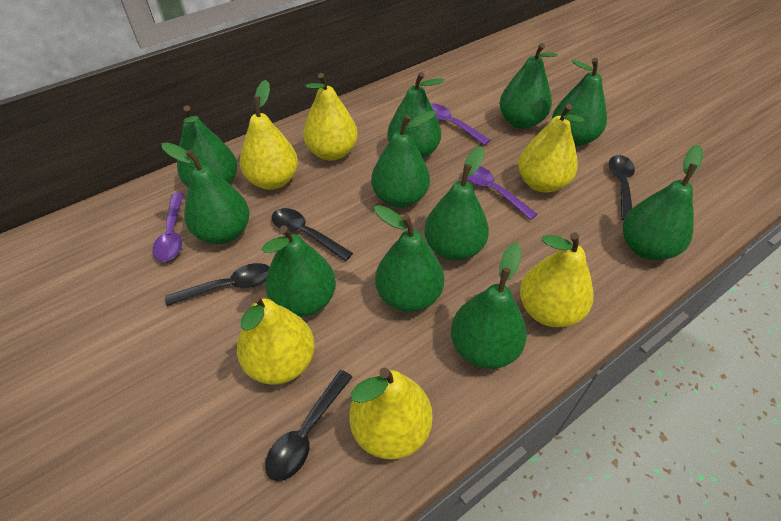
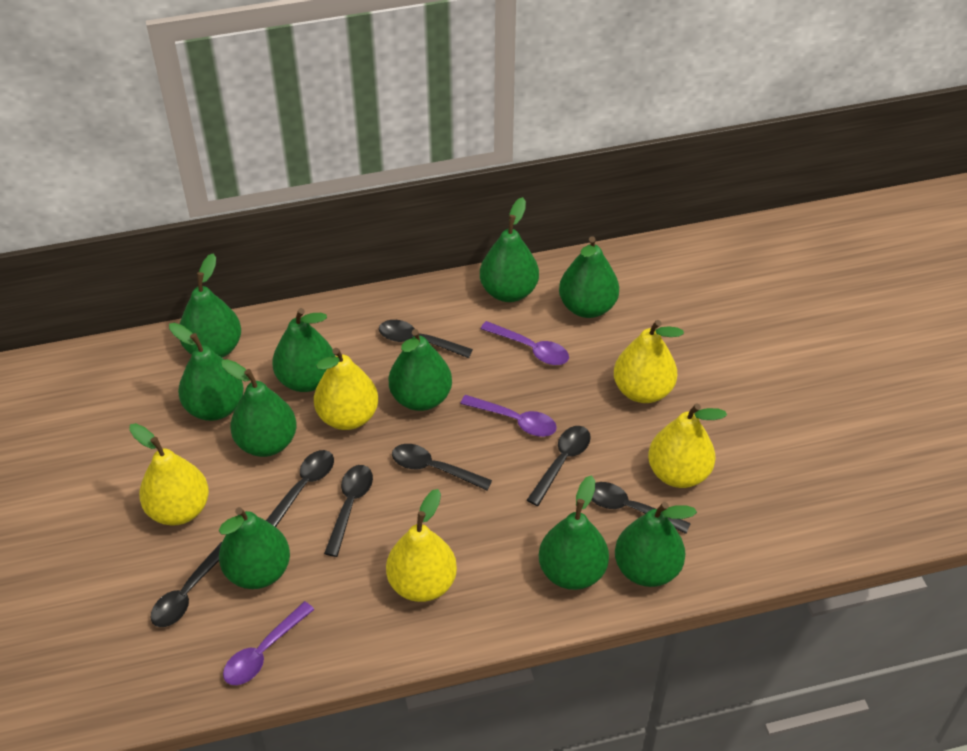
black spoon: 4 -> 7
green pear: 11 -> 10
yellow pear: 6 -> 5

